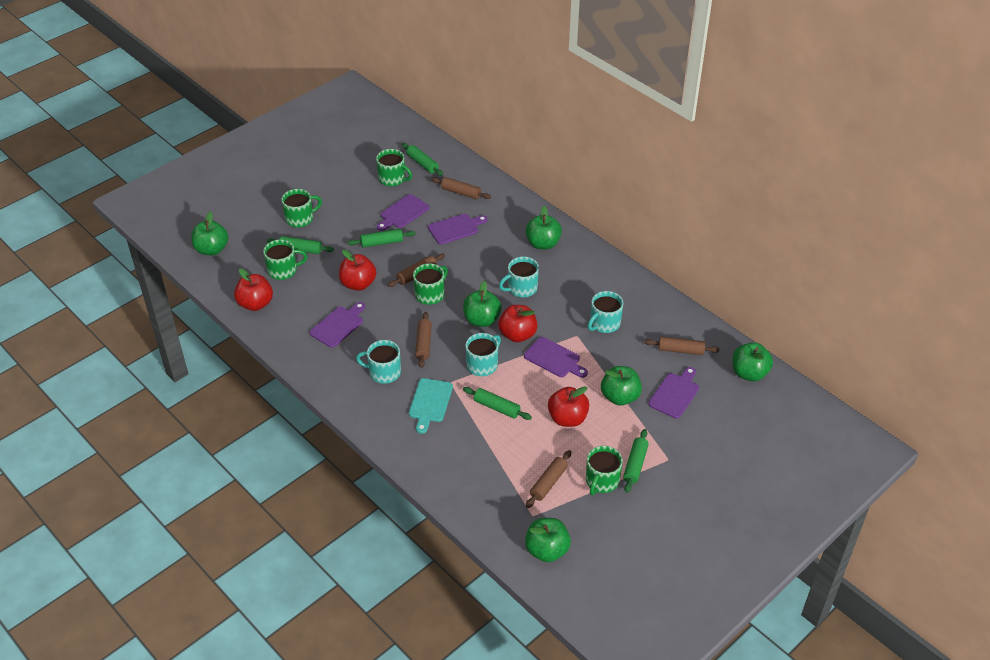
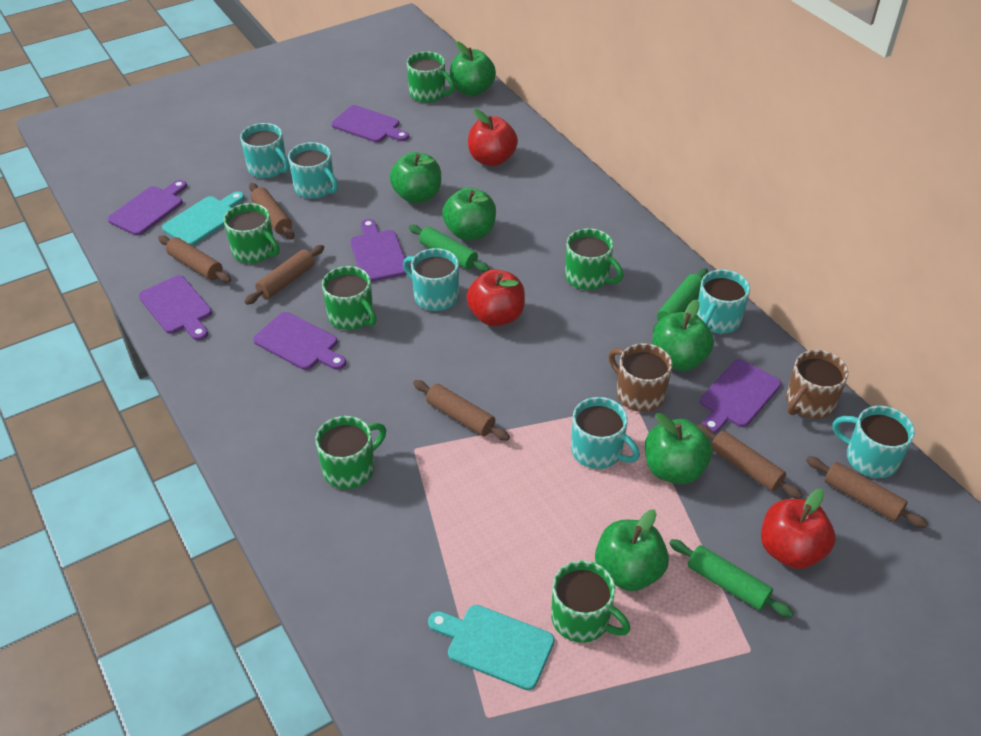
brown mug: 0 -> 2
brown rolling pin: 5 -> 6
green mug: 5 -> 6
green rolling pin: 5 -> 3
purple cutting board: 5 -> 6
red apple: 4 -> 3
turquoise cutting board: 1 -> 2
turquoise mug: 4 -> 6

